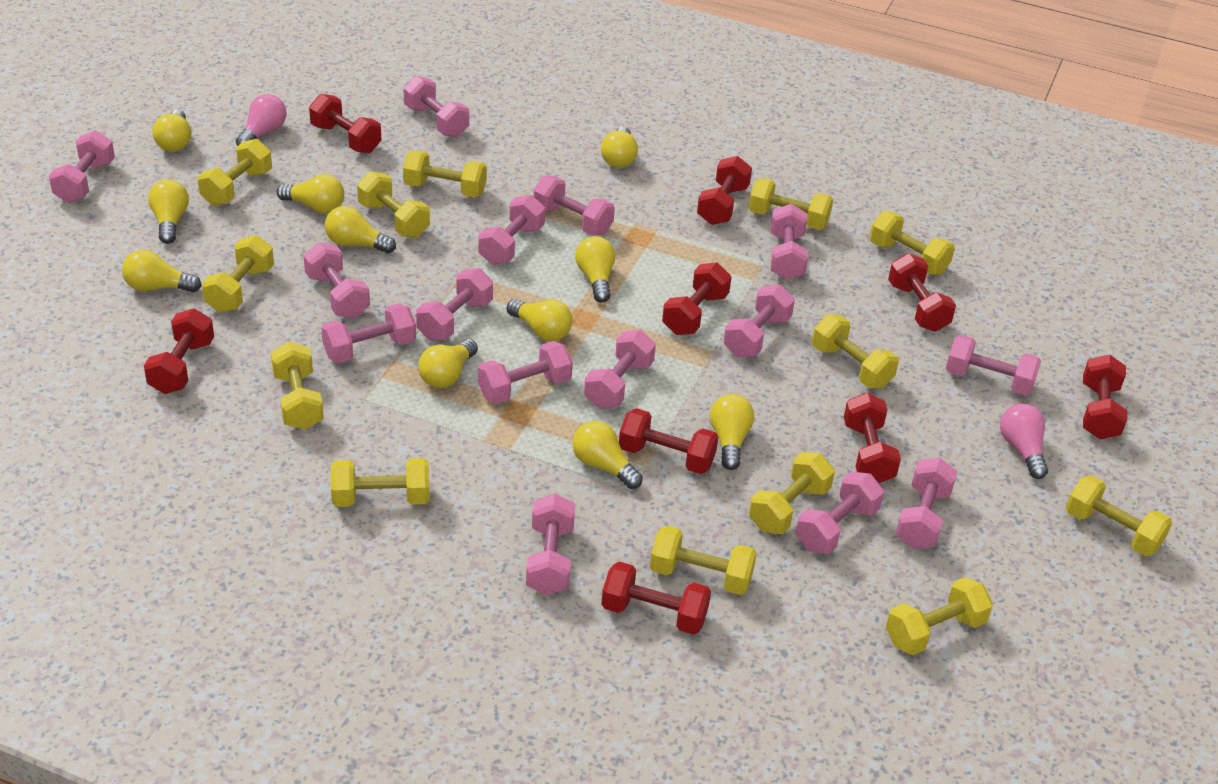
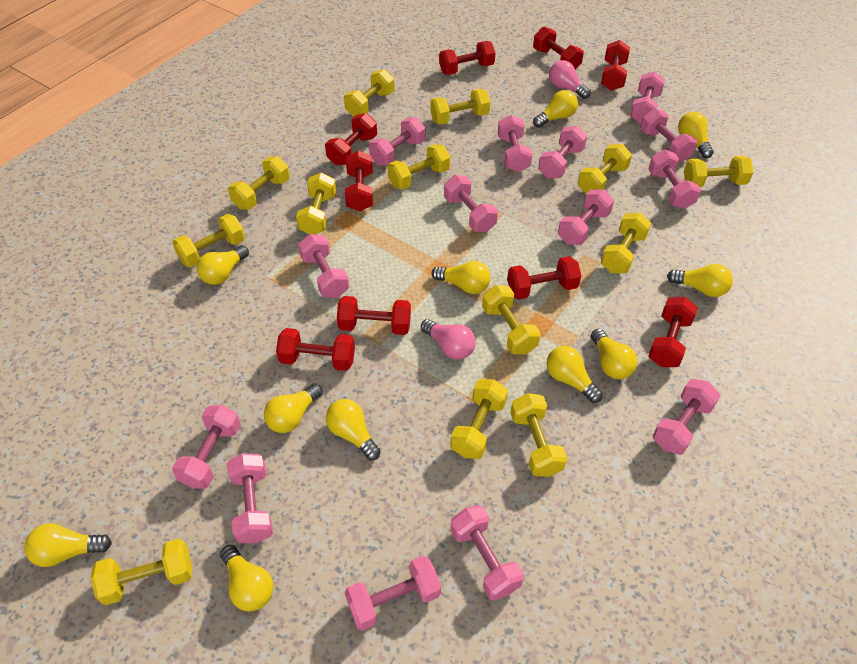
pink dumbbell: 15 -> 14

